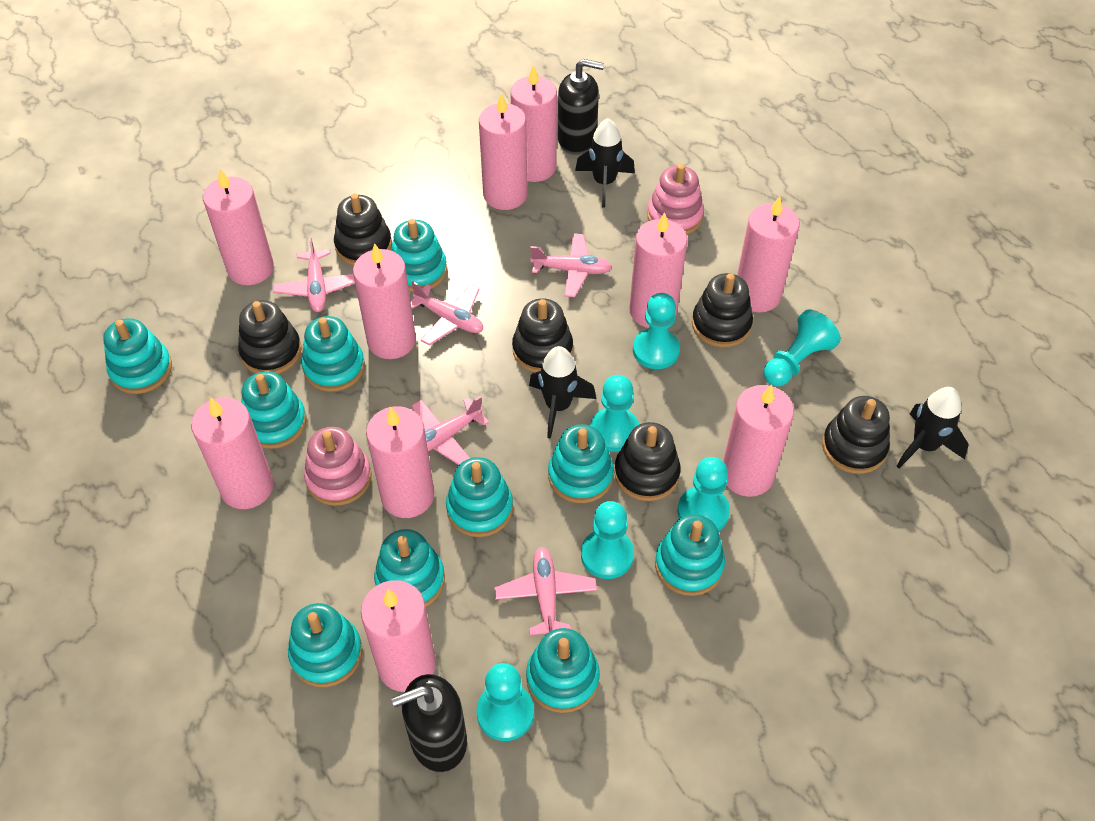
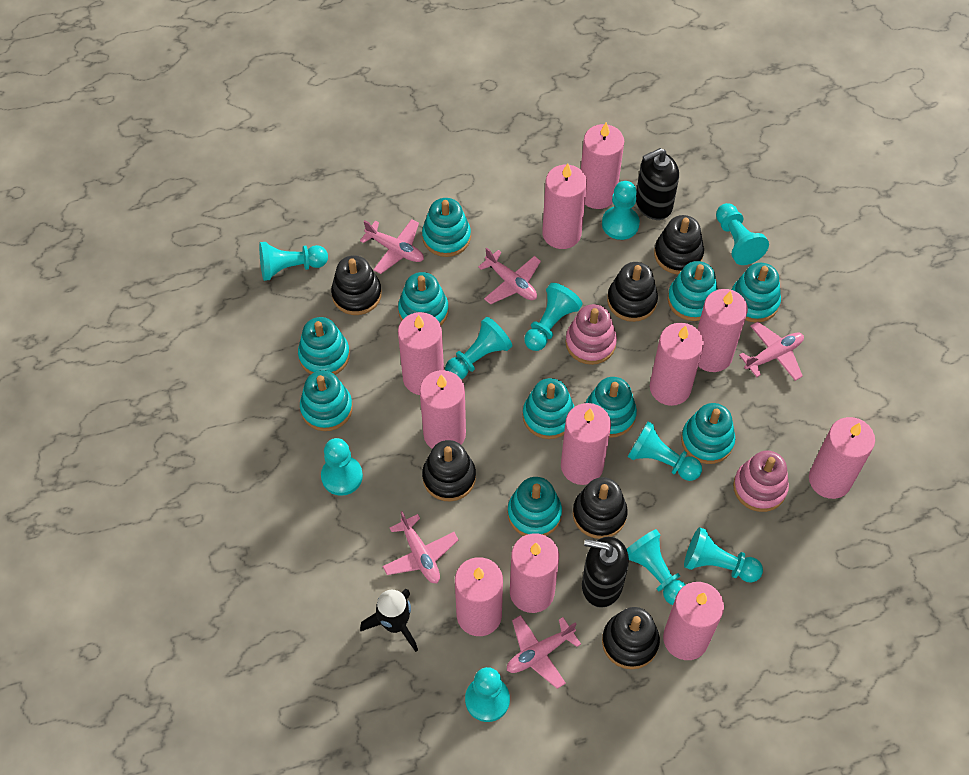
black rocket: 3 -> 1
pink candle: 10 -> 11
turquoise pawn: 6 -> 10

